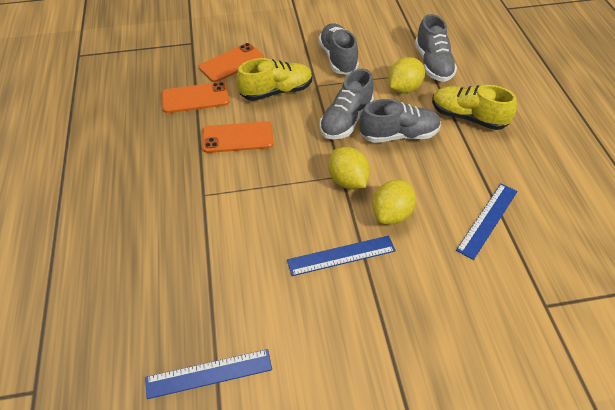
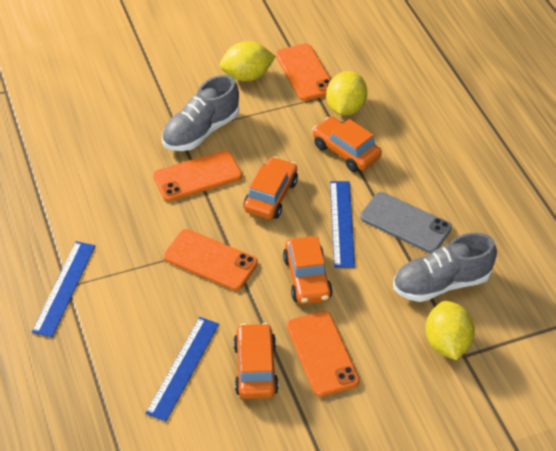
grey phone: 0 -> 1
grey shoe: 4 -> 2
orange car: 0 -> 4
orange phone: 3 -> 4
yellow shoe: 2 -> 0

